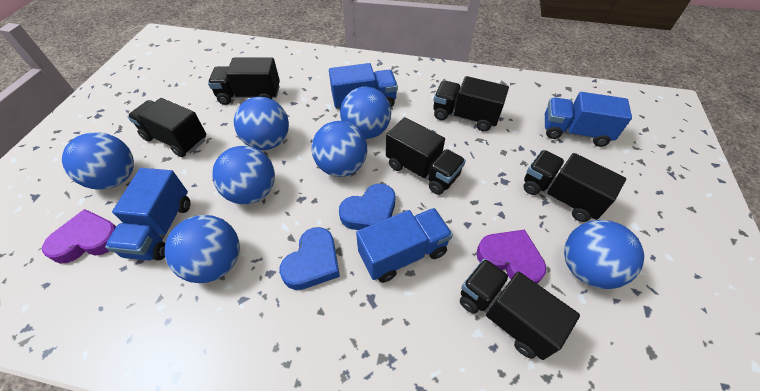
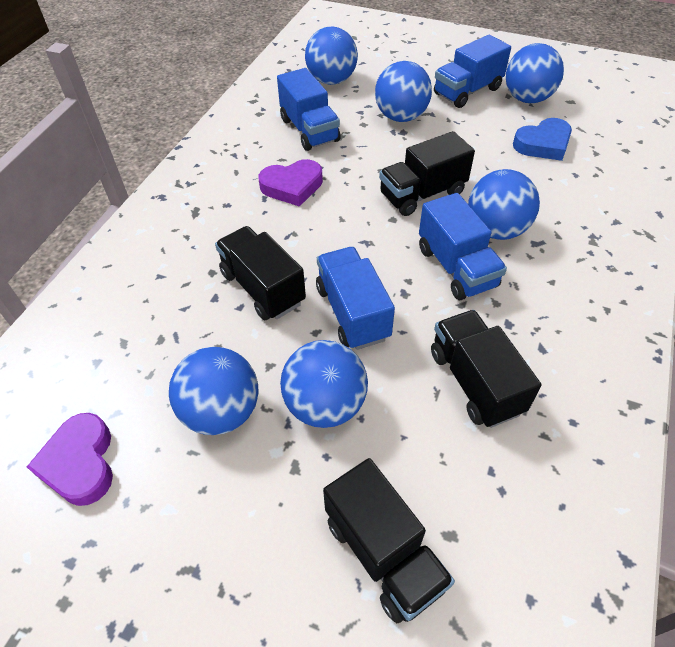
black truck: 6 -> 4
blue ball: 7 -> 6
blue heart: 2 -> 1

